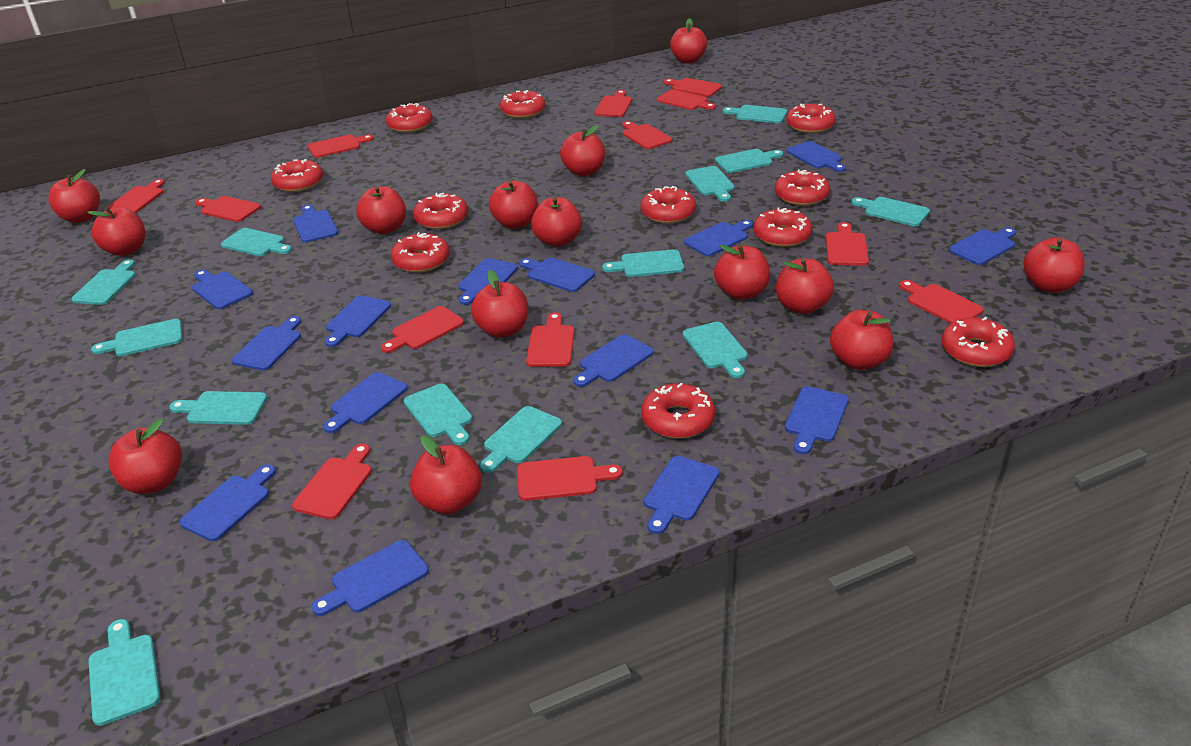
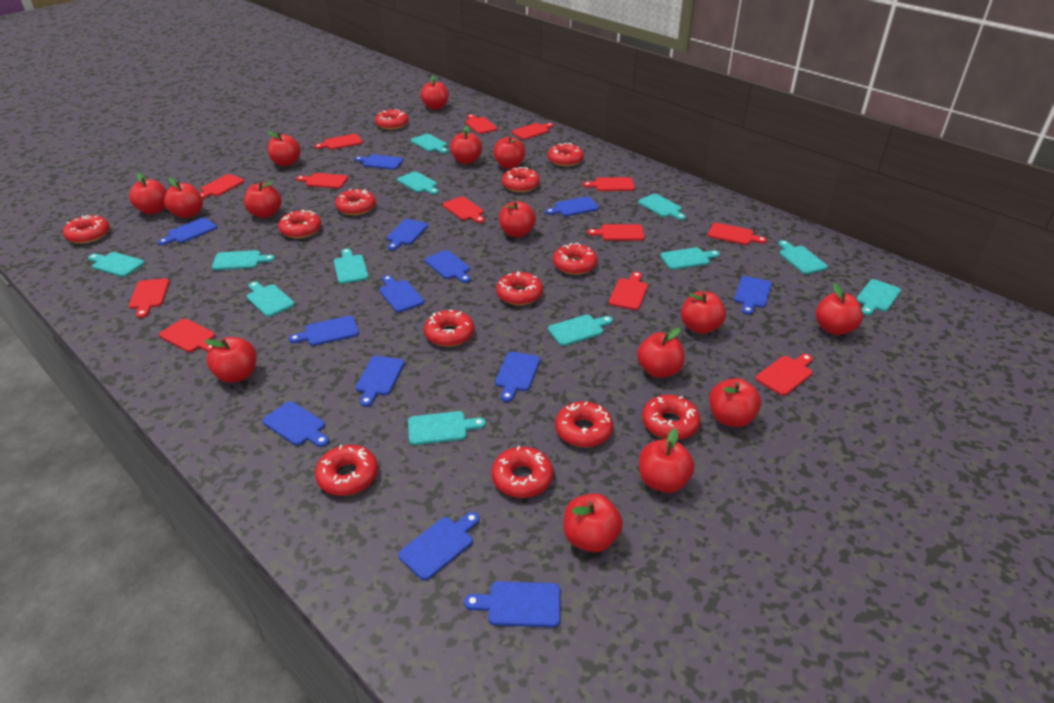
blue cutting board: 15 -> 13
red apple: 14 -> 15
red donut: 11 -> 13
turquoise cutting board: 13 -> 12

